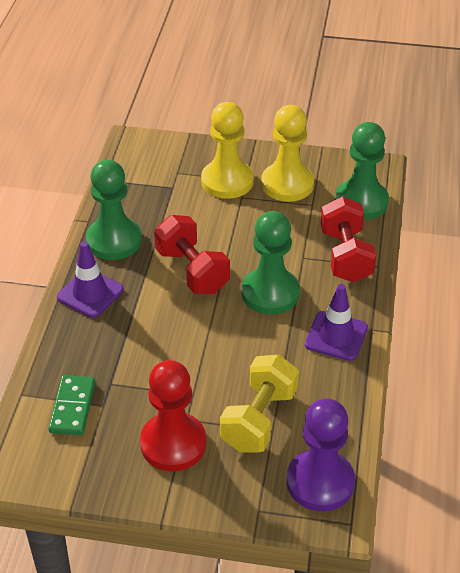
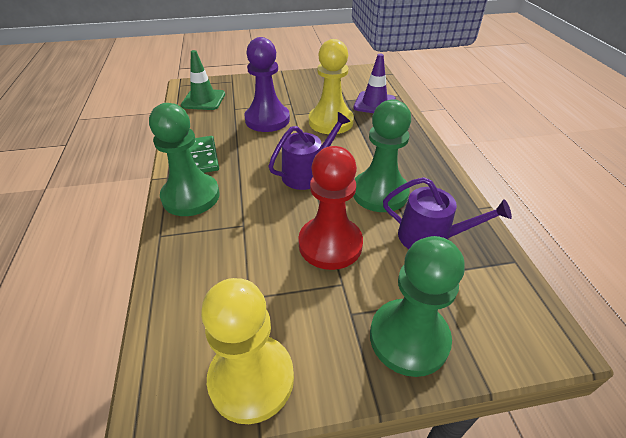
green traffic cone: 0 -> 1
purple traffic cone: 2 -> 1
purple watering can: 0 -> 2
red dumbbell: 2 -> 0
yellow dumbbell: 1 -> 0

